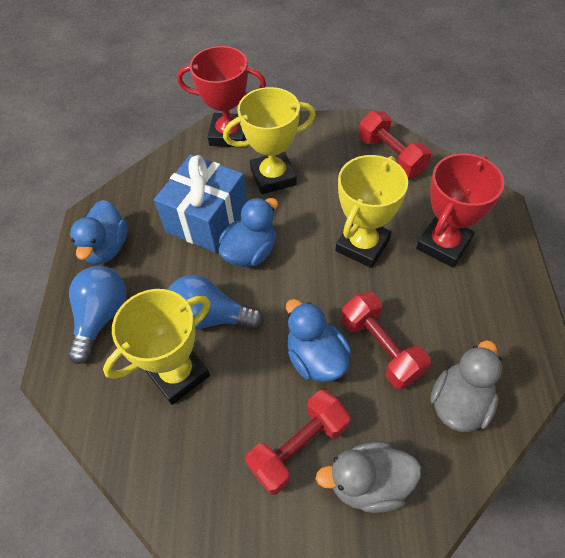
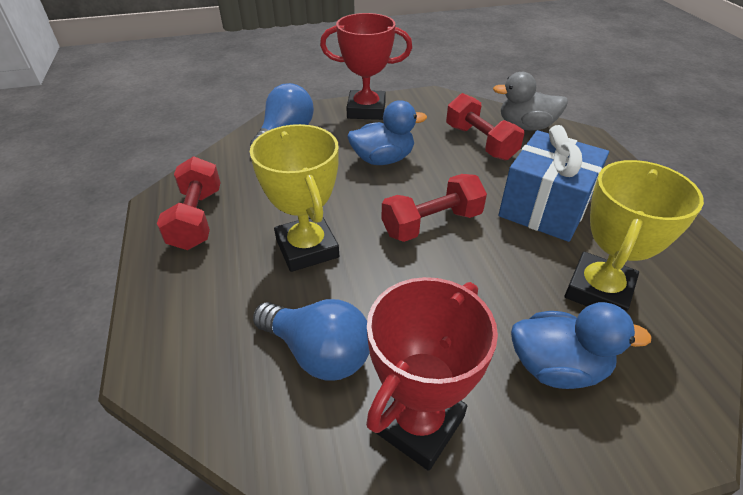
blue duck: 3 -> 2
grey duck: 2 -> 1
yellow trophy: 3 -> 2

